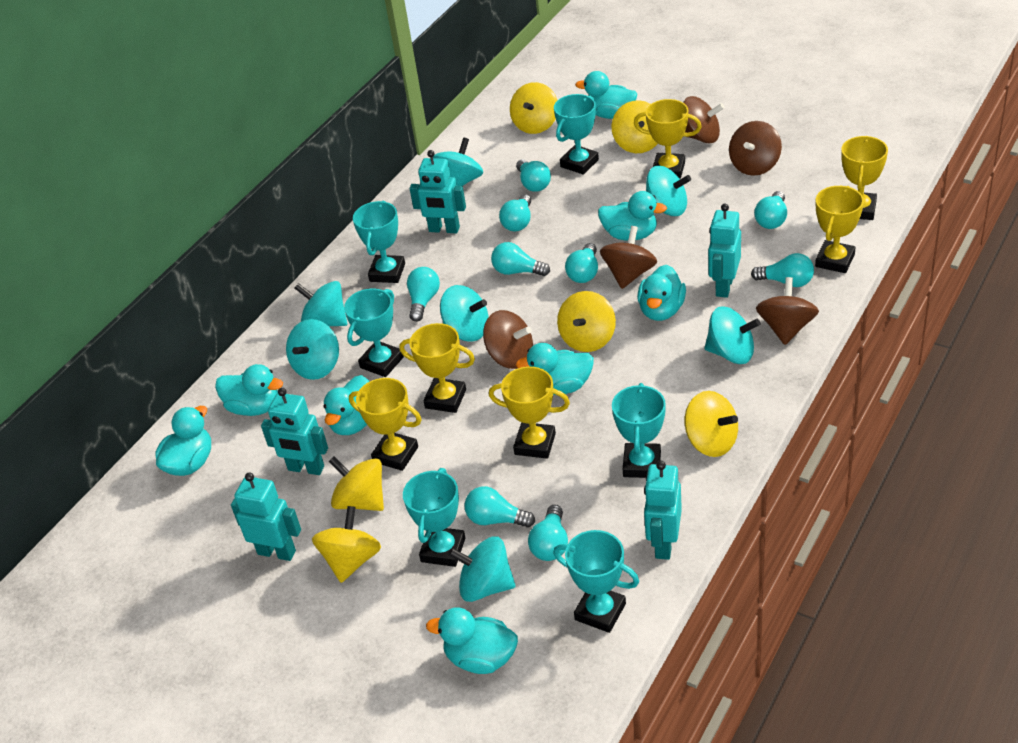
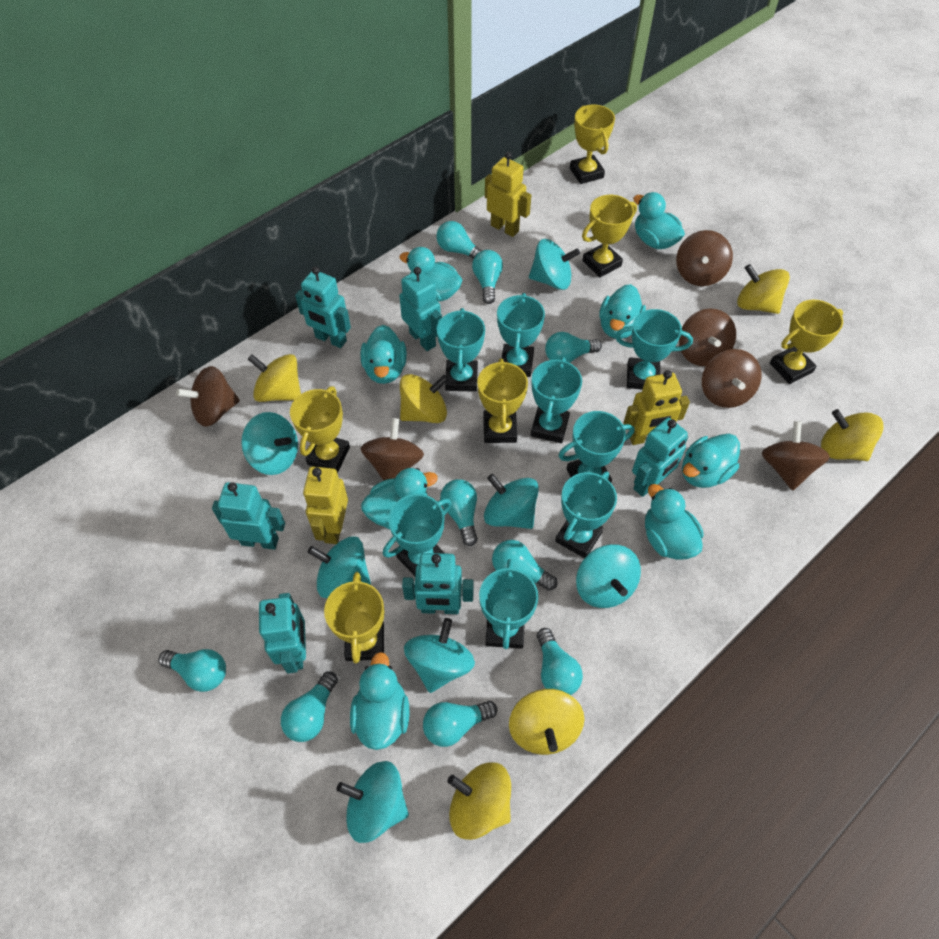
brown spinning top: 5 -> 6
turquoise robot: 5 -> 6
turquoise trophy: 6 -> 8
yellow robot: 0 -> 3

